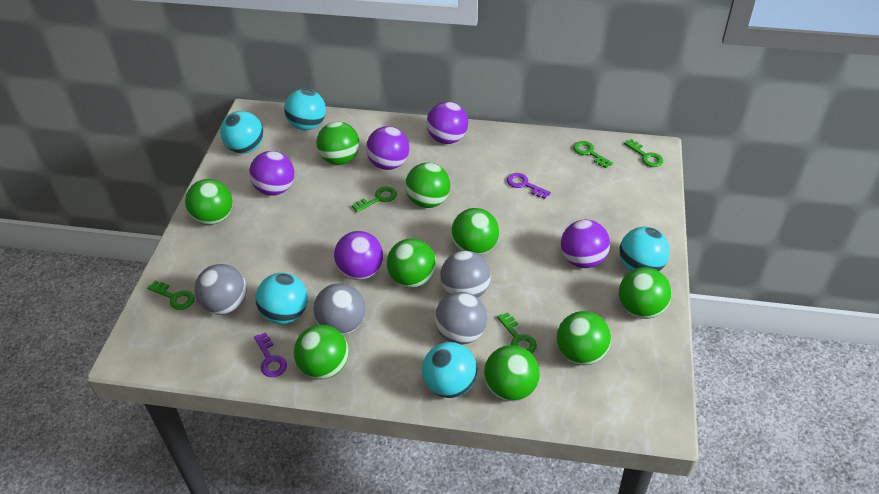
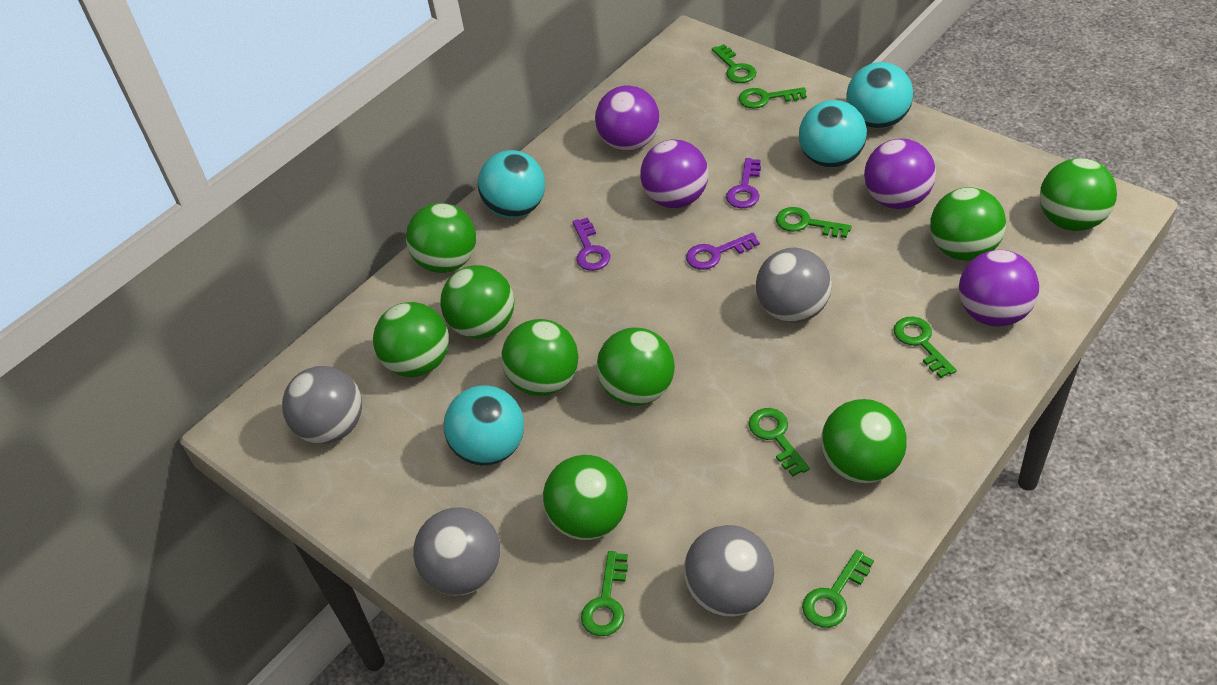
green key: 5 -> 7
purple ball: 5 -> 4
purple key: 2 -> 3
turquoise ball: 5 -> 4

